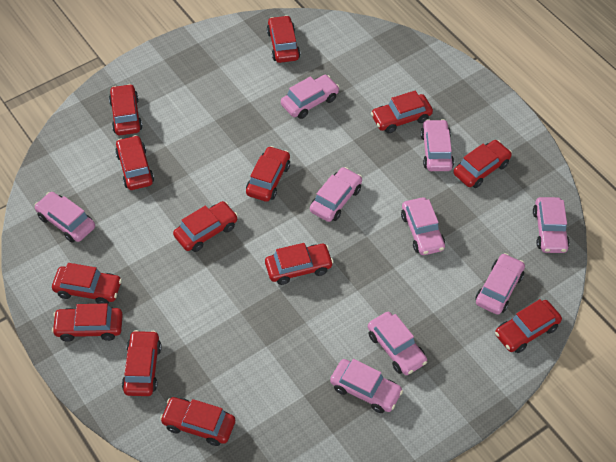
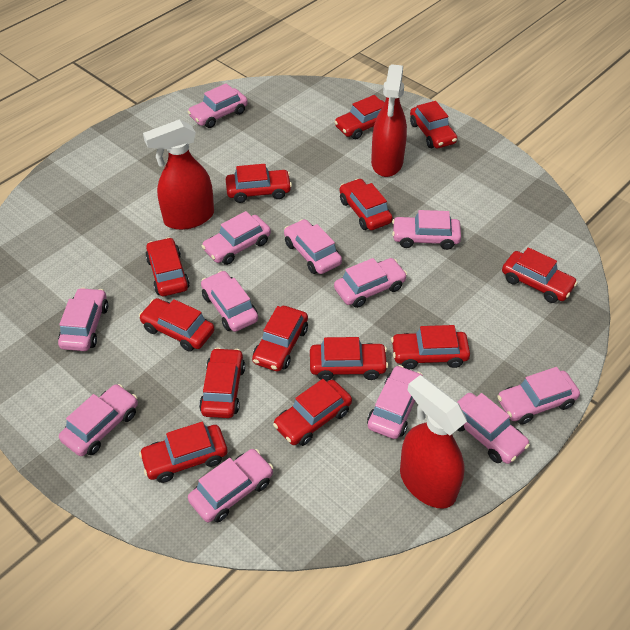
pink car: 9 -> 12
red spray bottle: 0 -> 3

